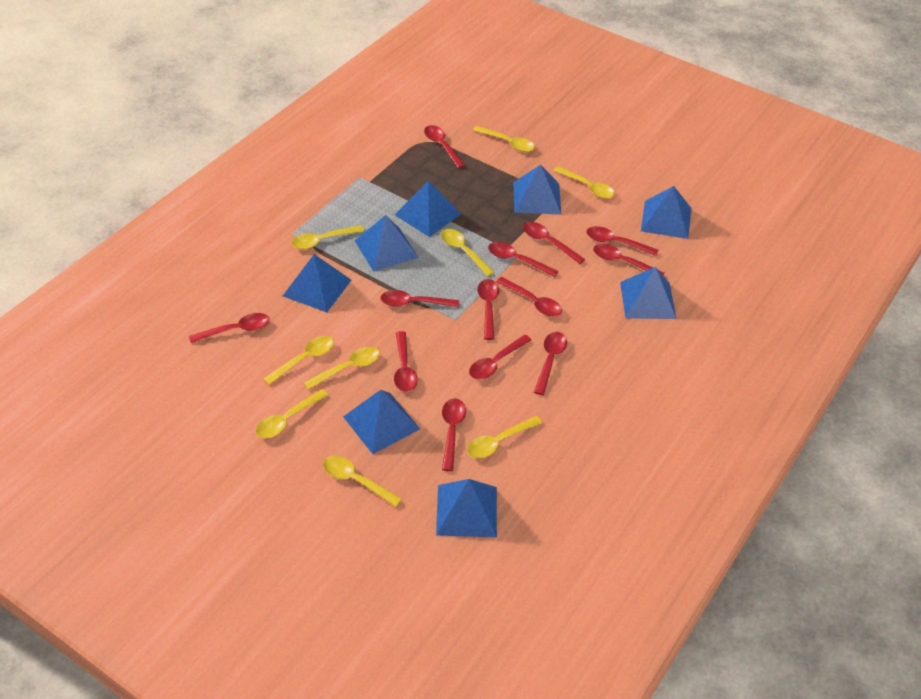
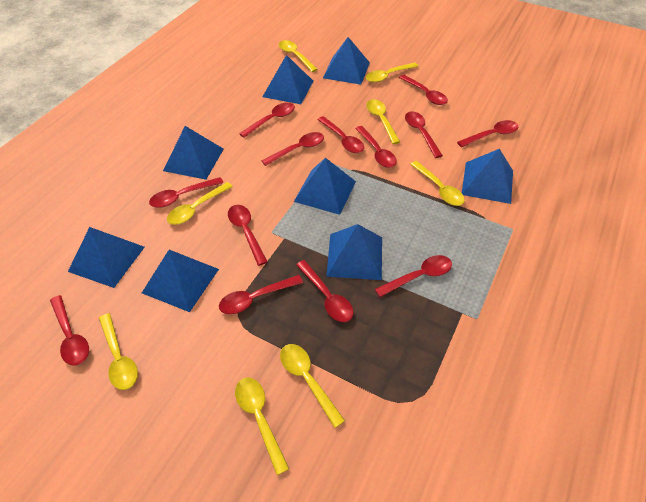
yellow spoon: 9 -> 8

